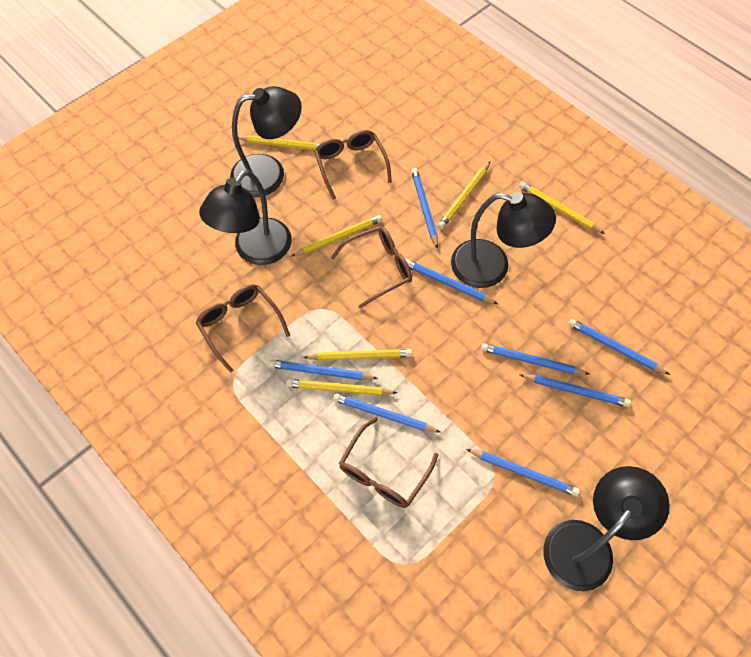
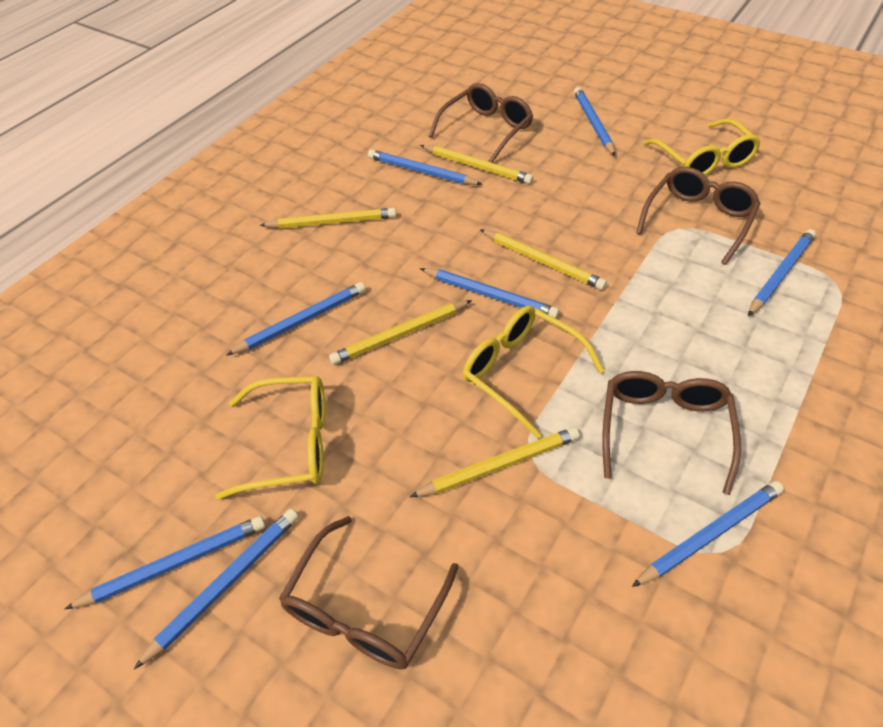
black lamp: 4 -> 0
yellow glasses: 0 -> 3
yellow pencil: 6 -> 5

